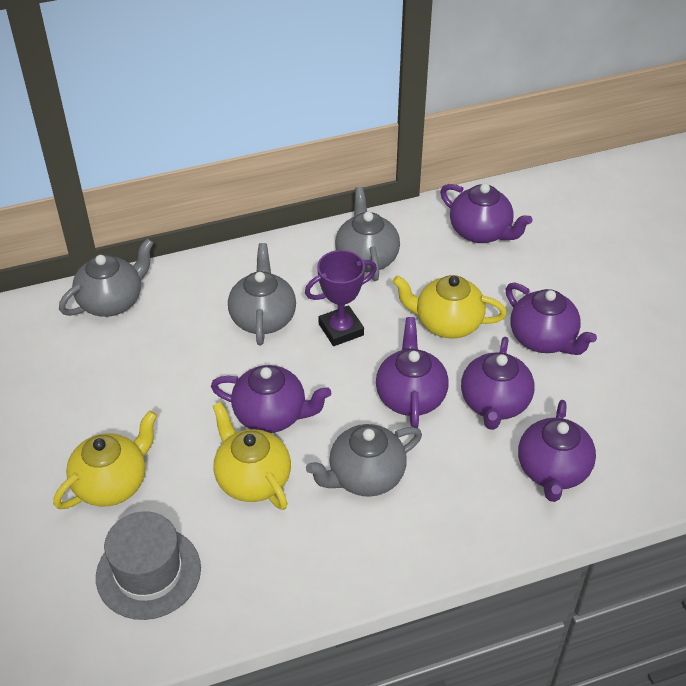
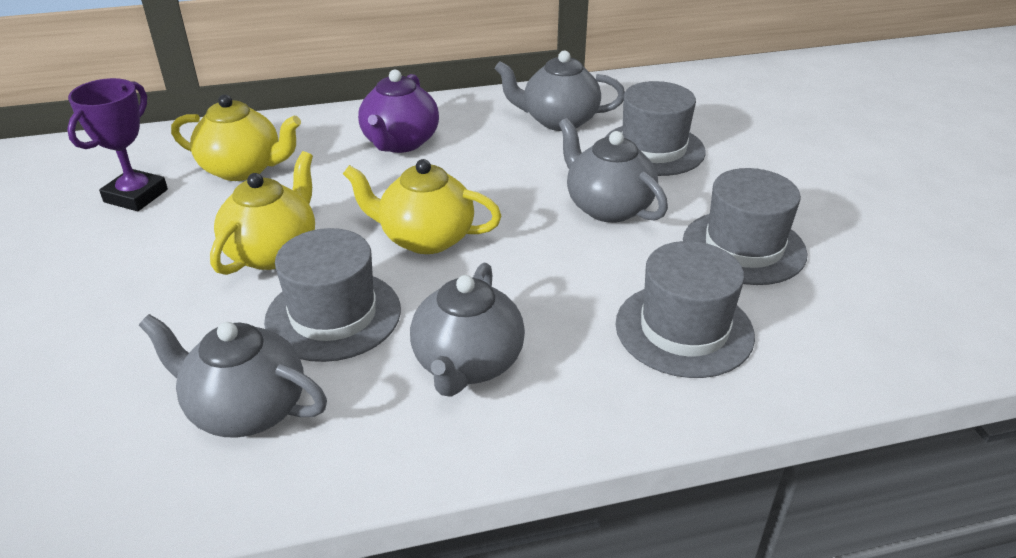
grey hat: 1 -> 4
purple teapot: 6 -> 1

